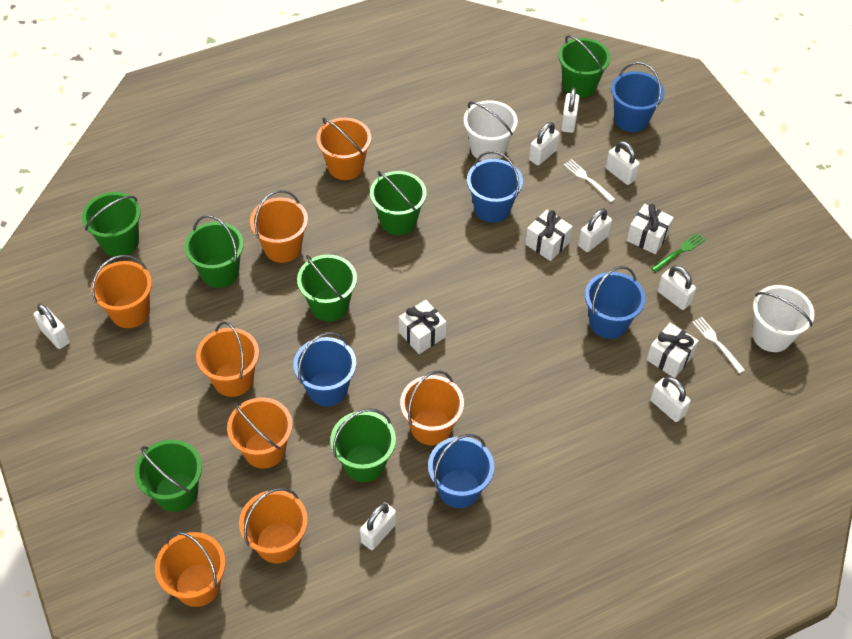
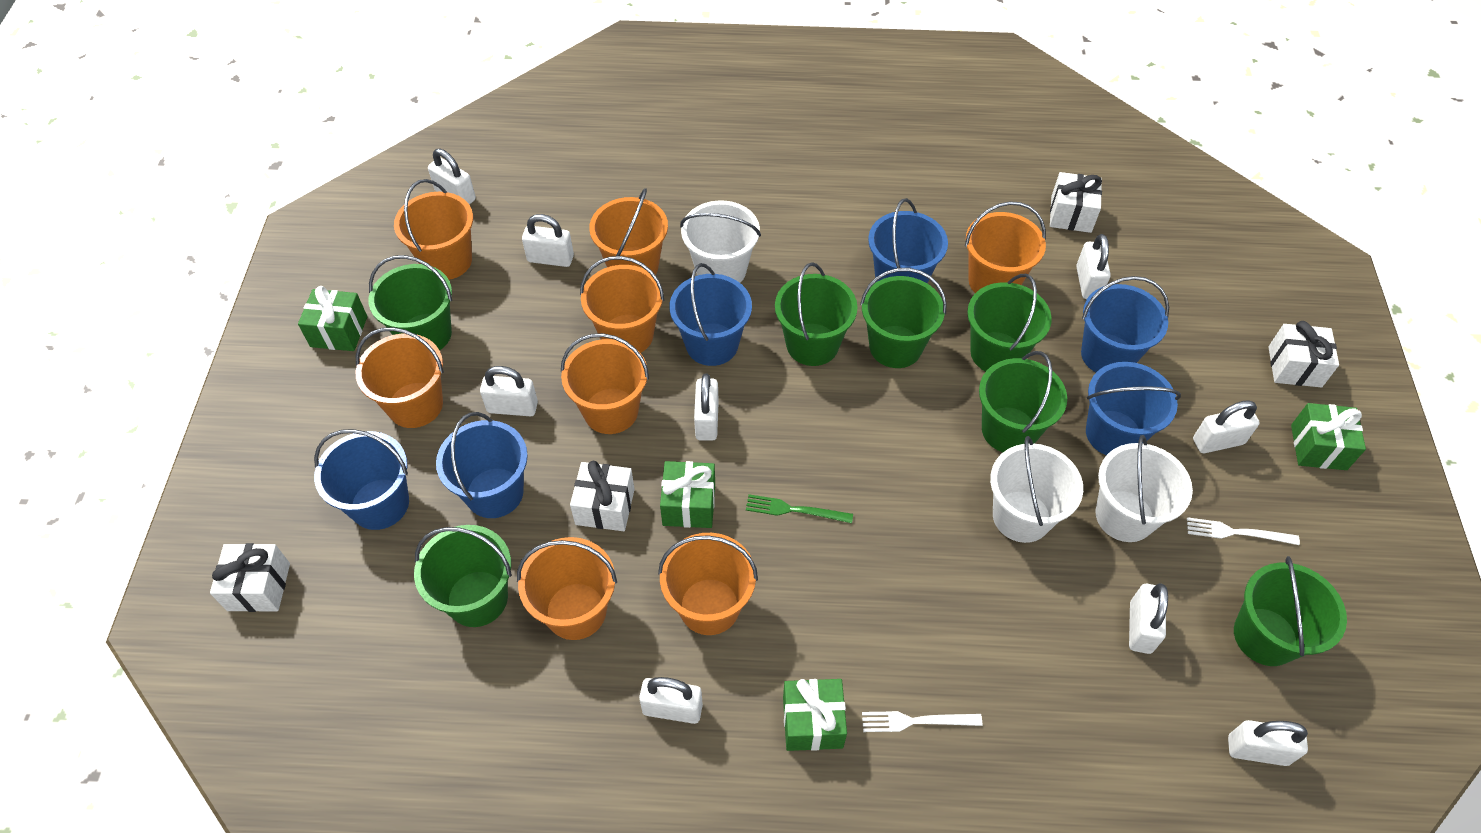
blue bucket: 5 -> 6
green gift: 0 -> 4
white bucket: 2 -> 3
white padlock: 8 -> 9

